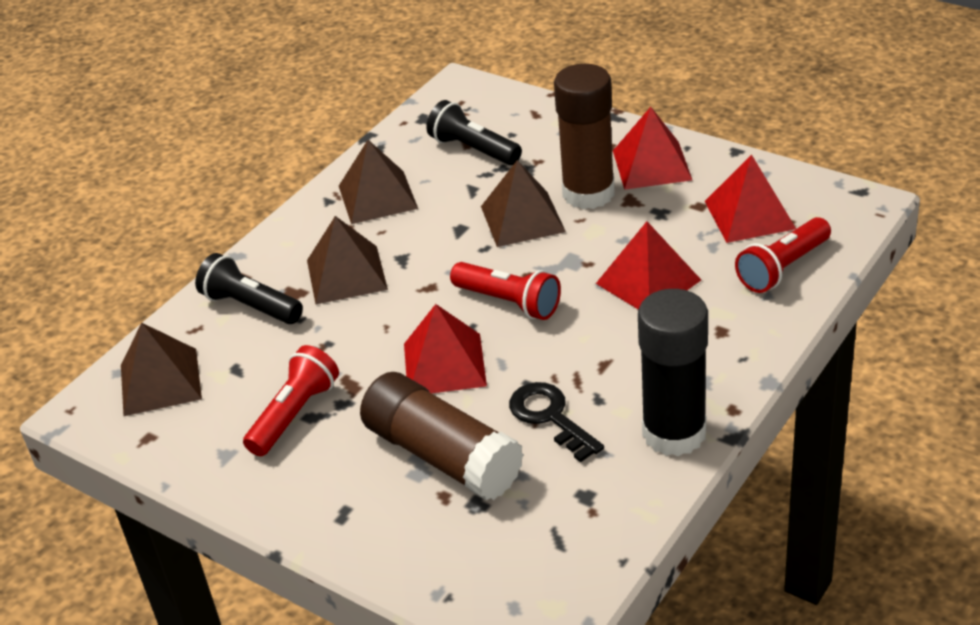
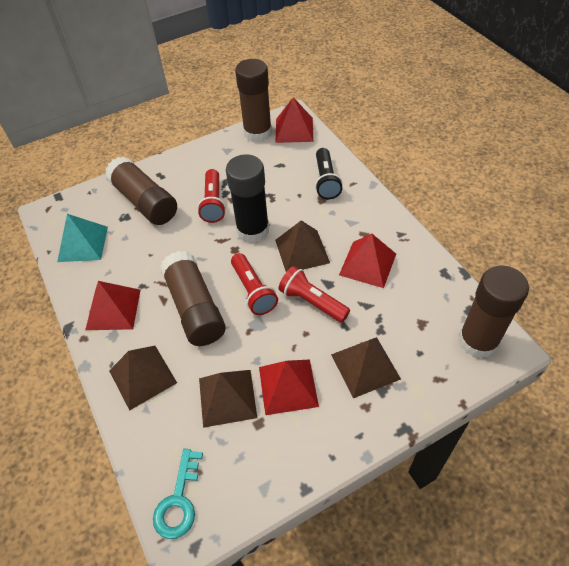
black flashlight: 2 -> 1
black key: 1 -> 0
brown glue stick: 2 -> 4
turquoise key: 0 -> 1
turquoise pyramid: 0 -> 1

